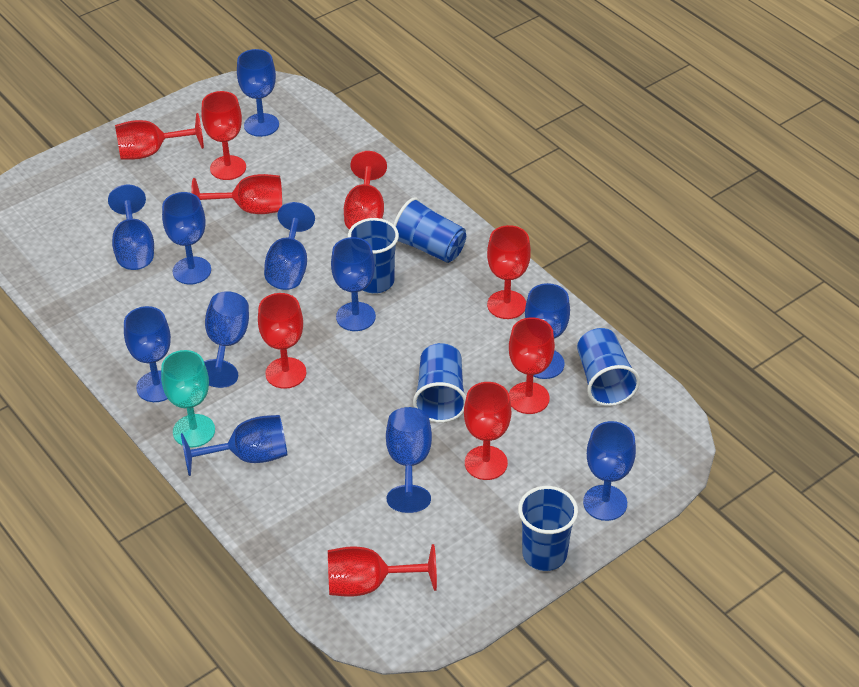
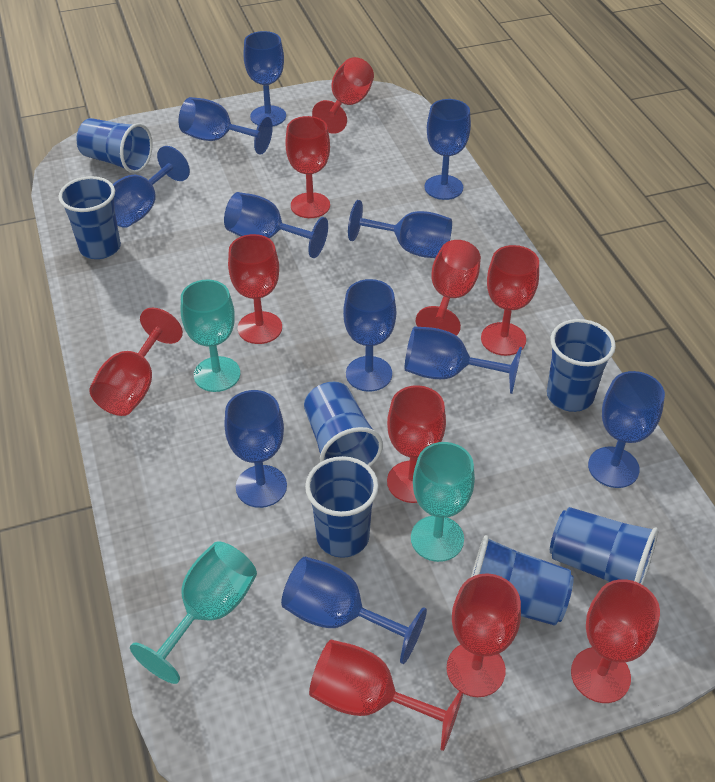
blue cup: 5 -> 7
red goblet: 9 -> 10
turquoise goblet: 1 -> 3

